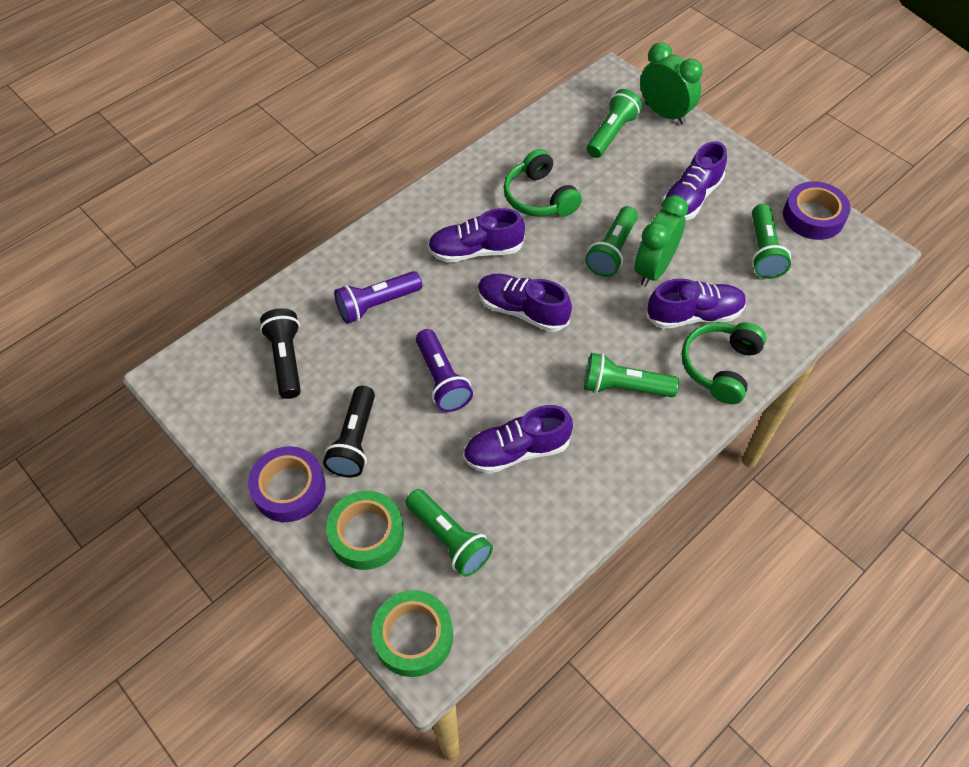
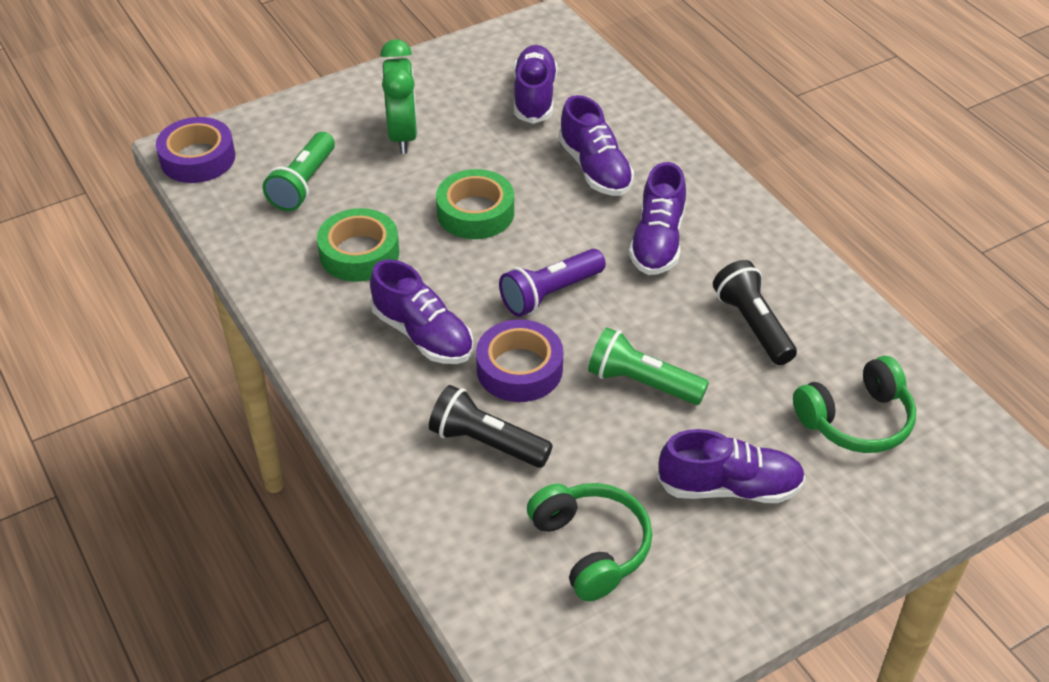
green clock: 2 -> 1
green flashlight: 5 -> 2
purple flashlight: 2 -> 1

